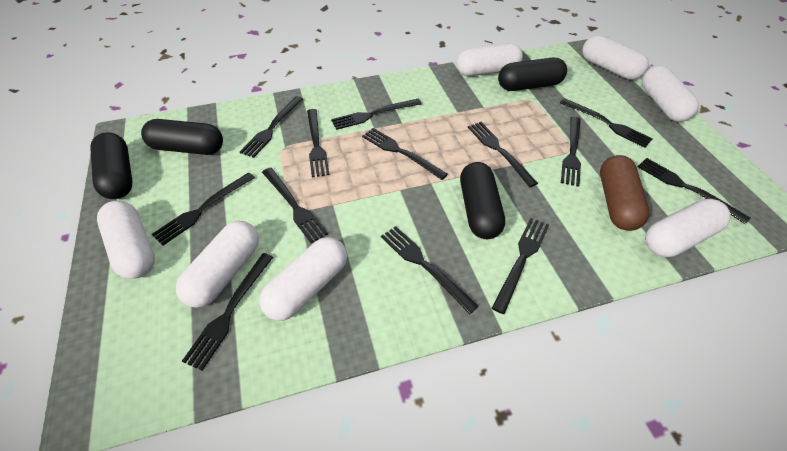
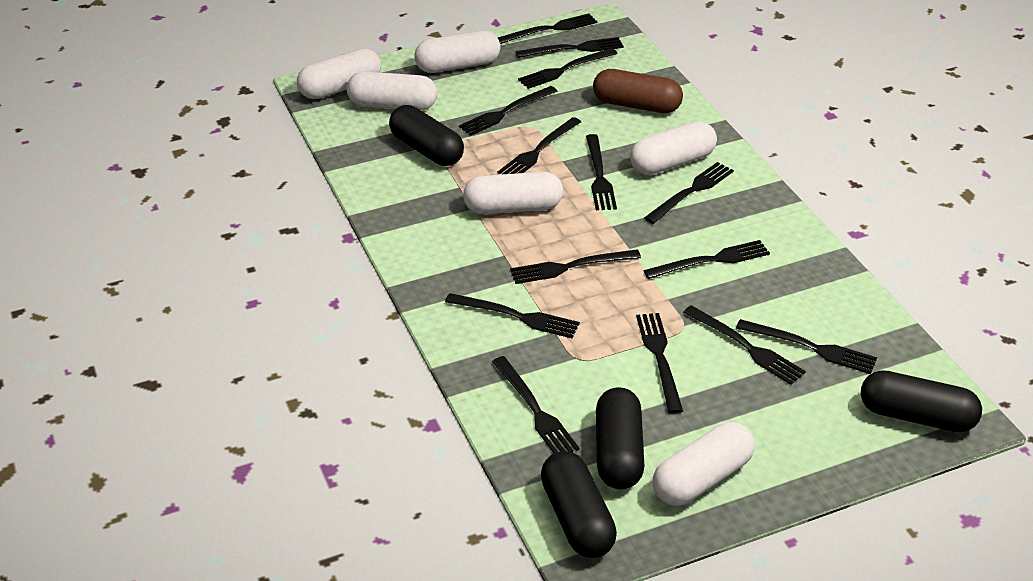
black fork: 13 -> 14
white capsule: 7 -> 6

